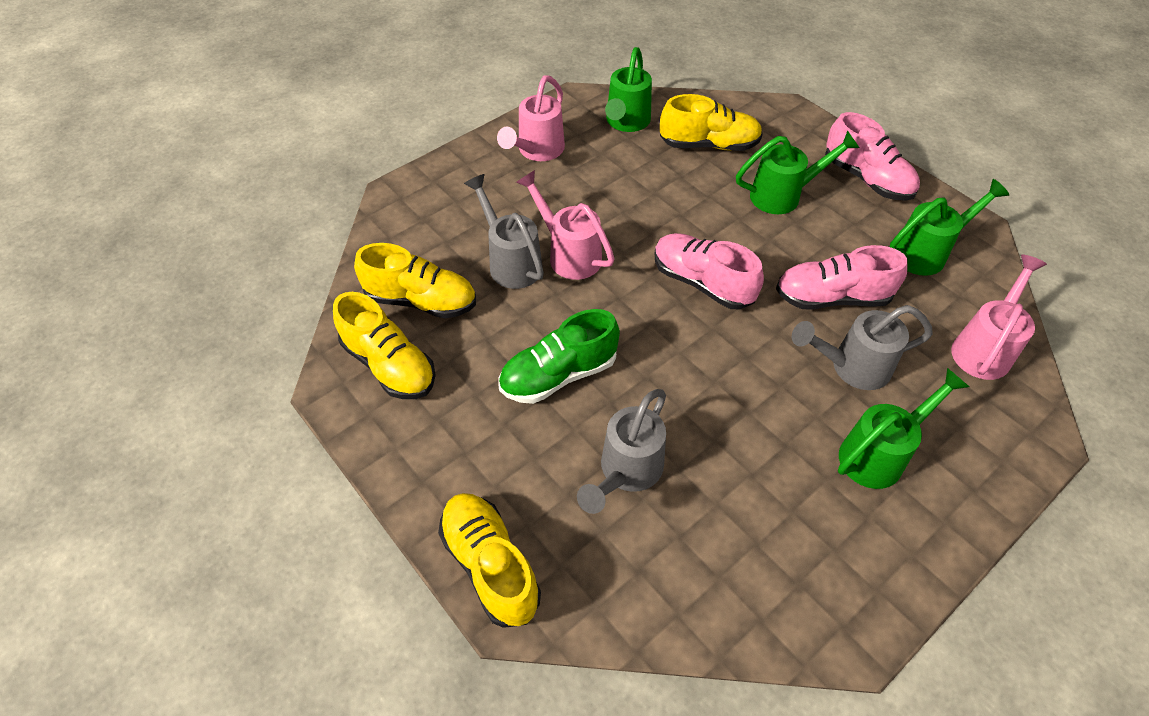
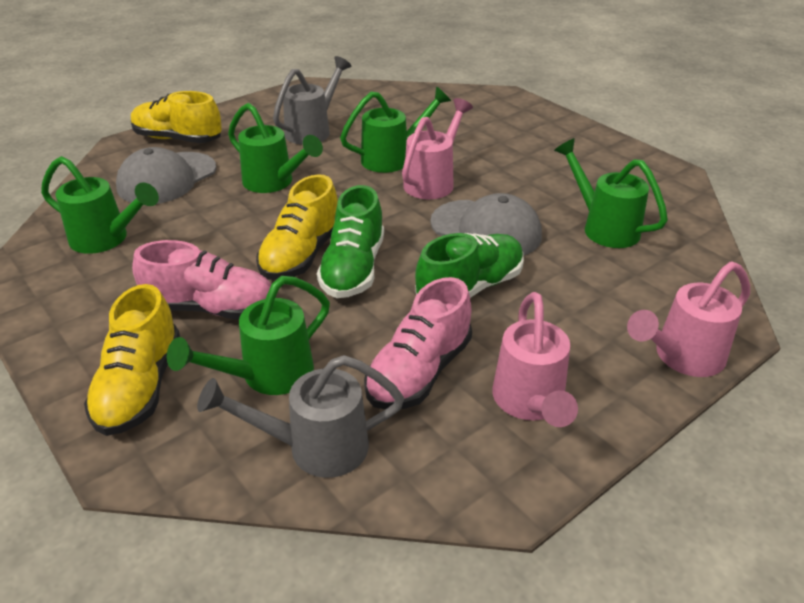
green shoe: 1 -> 2
green watering can: 4 -> 5
grey cap: 0 -> 2
grey watering can: 3 -> 2
pink shoe: 3 -> 2
yellow shoe: 4 -> 3

